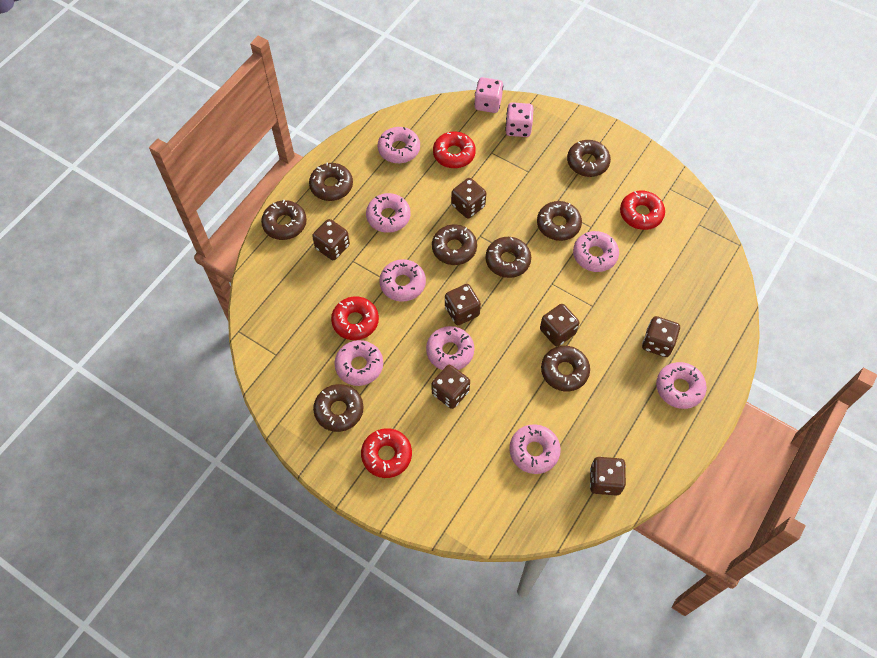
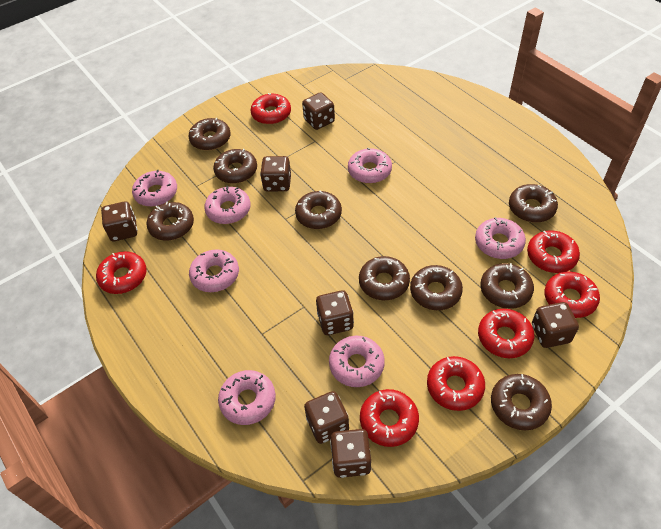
brown donut: 8 -> 9
pink dice: 2 -> 0
pink donut: 8 -> 7
red donut: 4 -> 7

